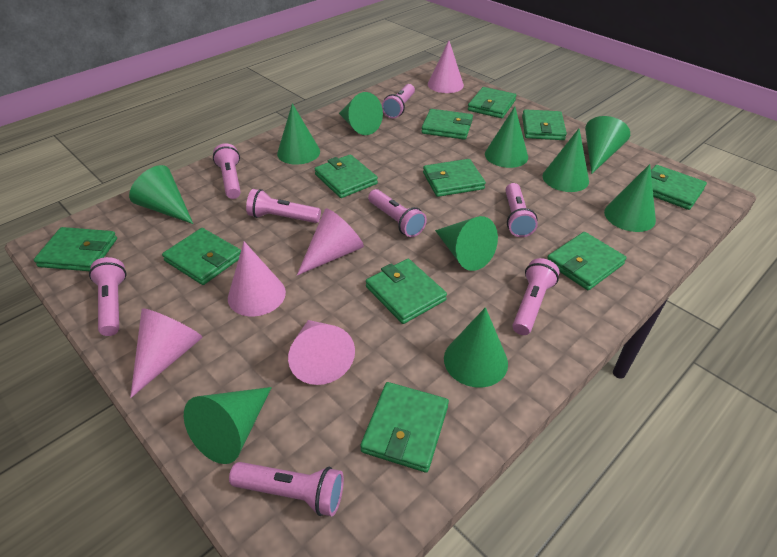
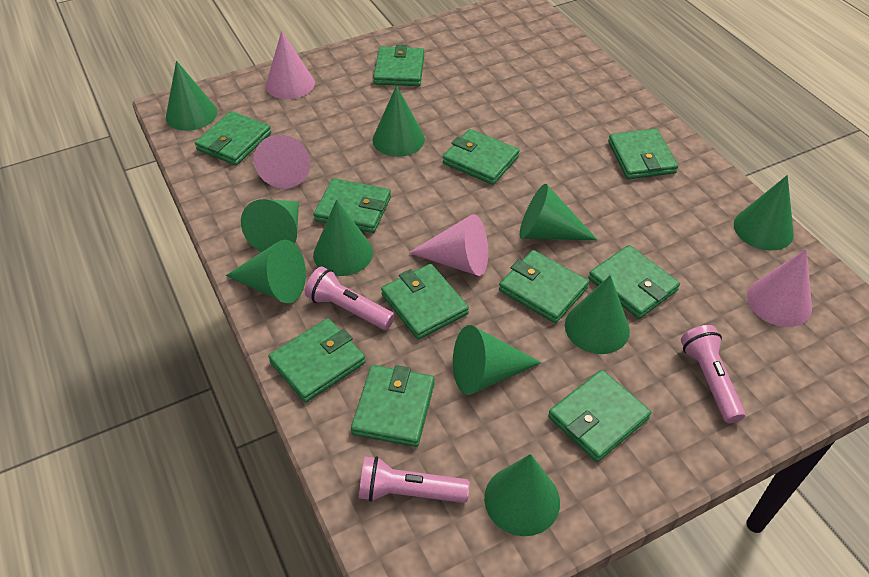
pink cone: 5 -> 4
pink flashlight: 8 -> 3

